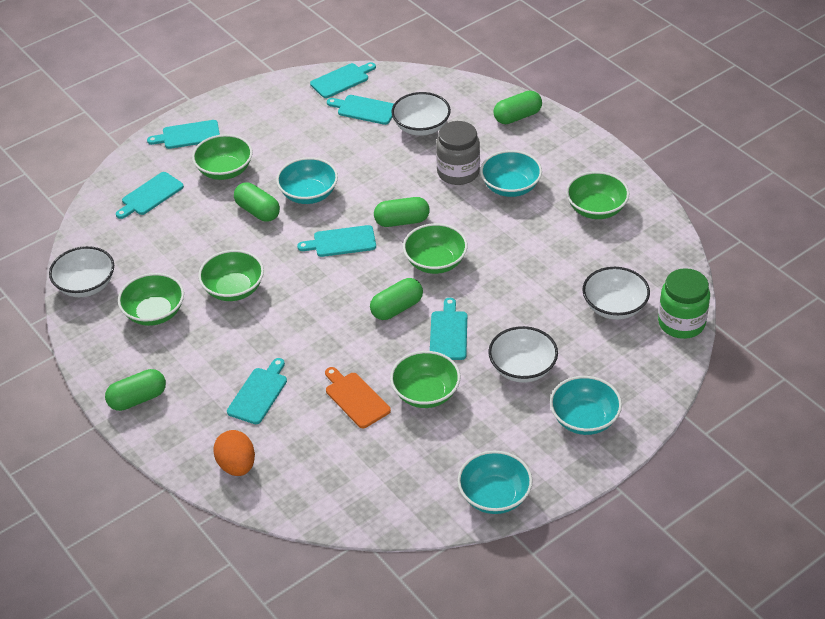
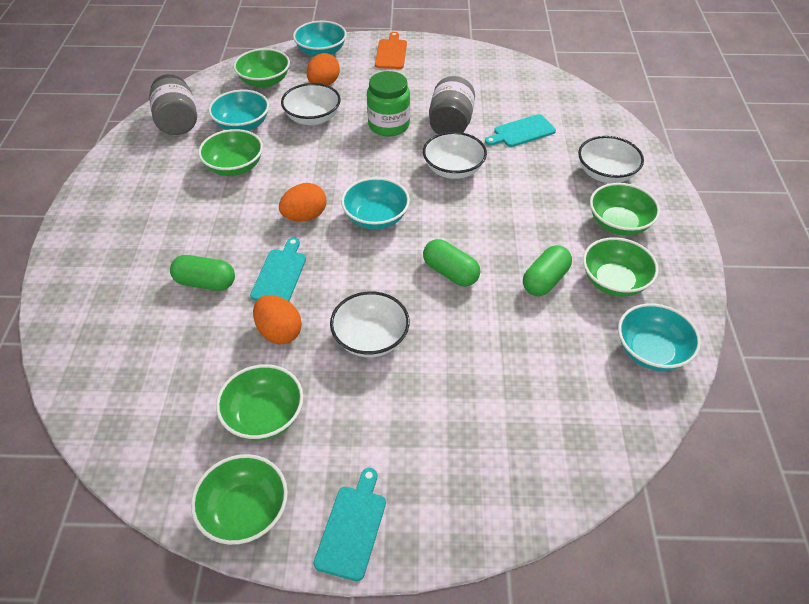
green capsule: 5 -> 3
grey jar: 1 -> 2
orange egg: 1 -> 3
turquoise cutting board: 7 -> 3

